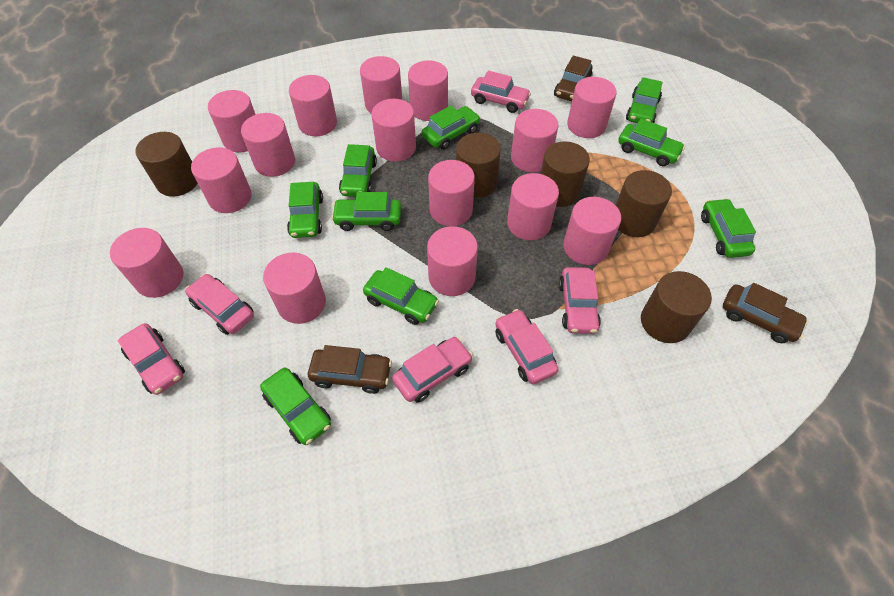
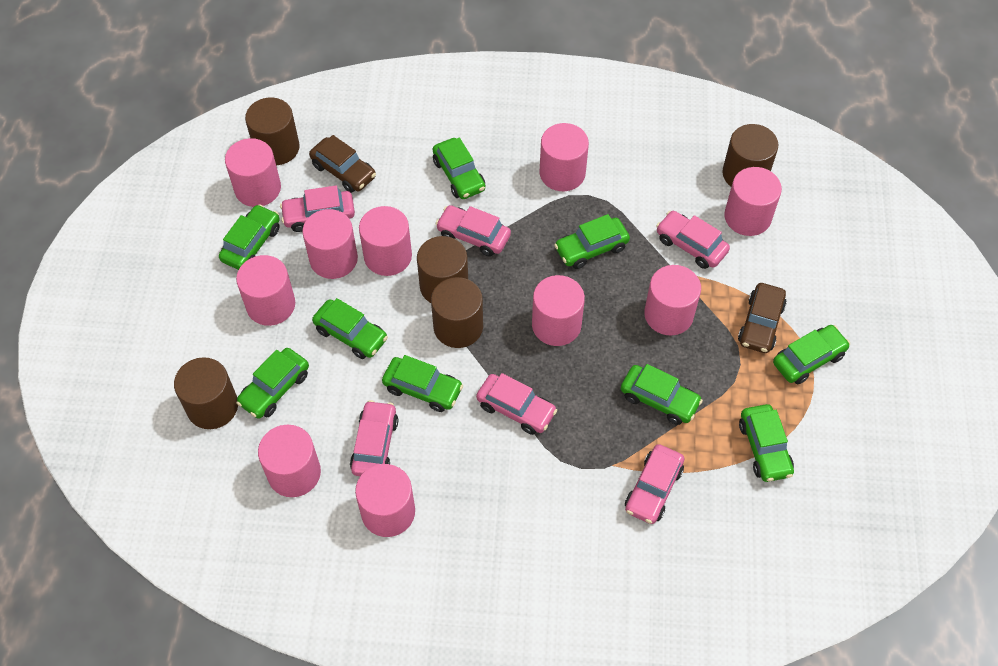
brown car: 3 -> 2
pink cylinder: 15 -> 10

